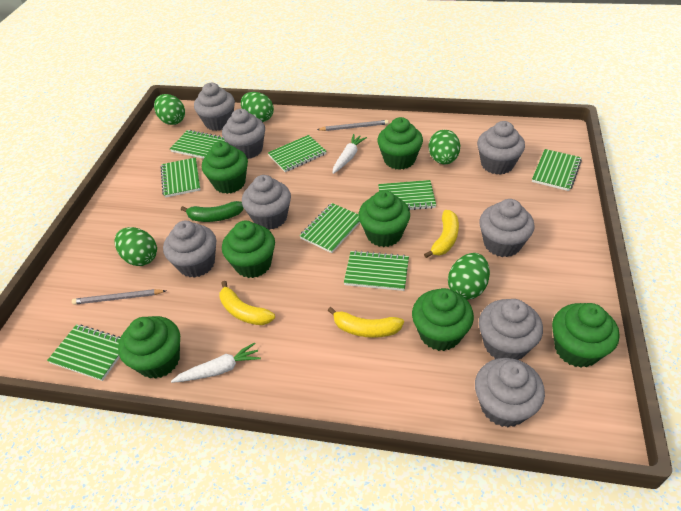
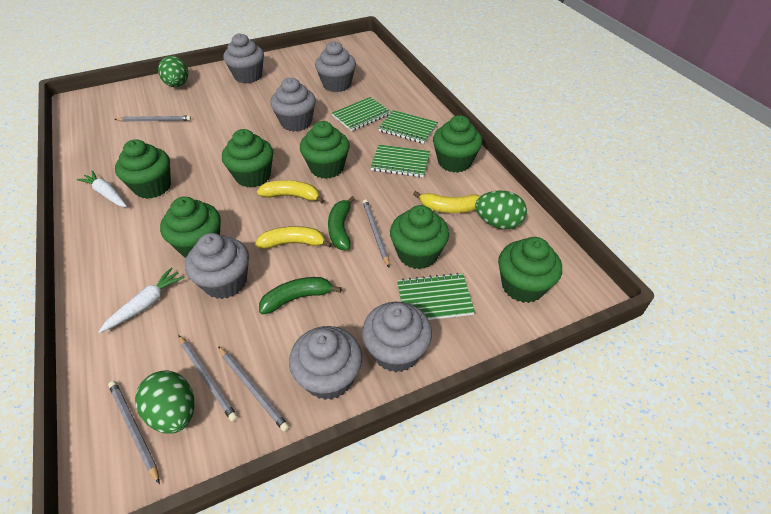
green banana: 1 -> 2
green egg: 5 -> 3
green notebook: 8 -> 4
grey cupcake: 8 -> 6
grey pencil: 2 -> 5

